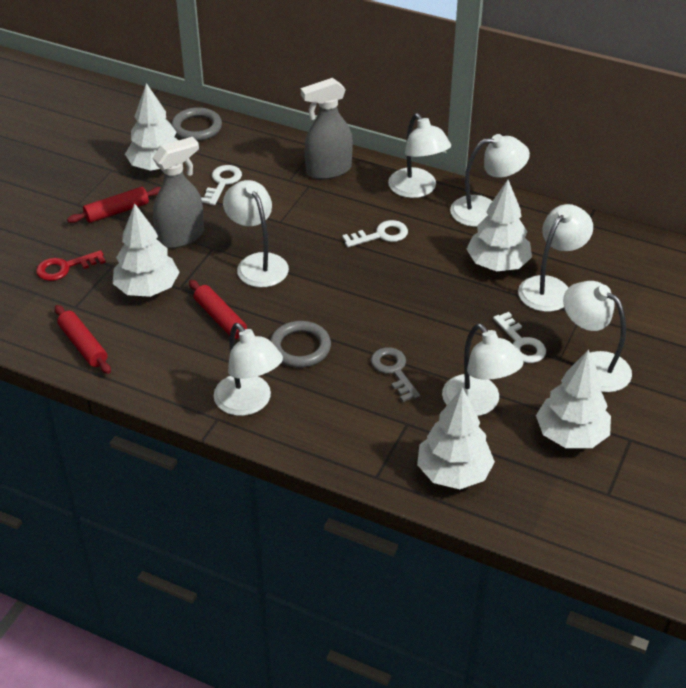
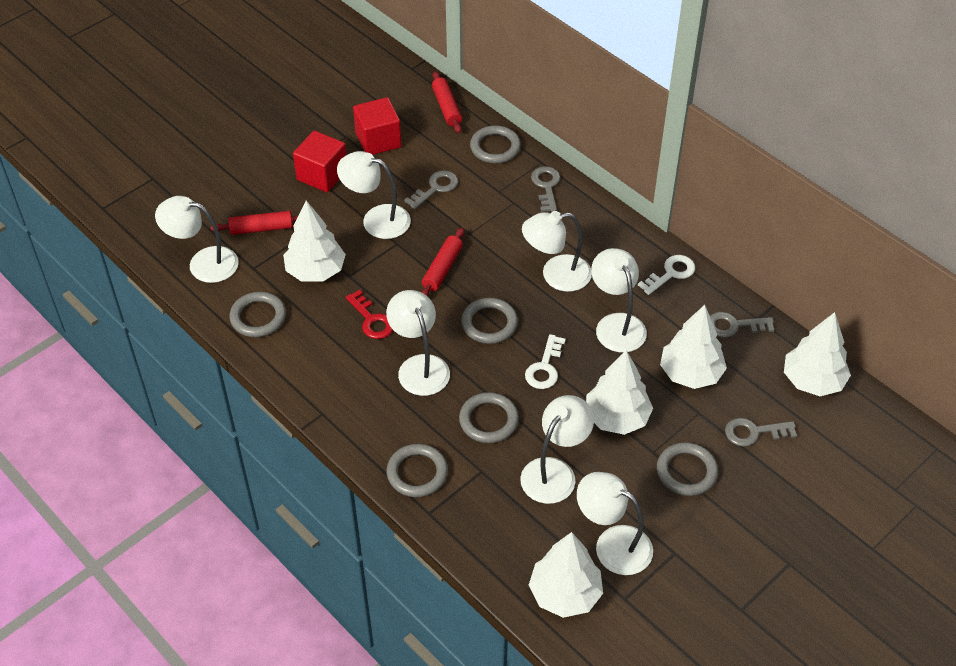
grey key: 1 -> 4
grey ring: 2 -> 6
grey spray bottle: 2 -> 0
red cube: 0 -> 2
white key: 3 -> 2

